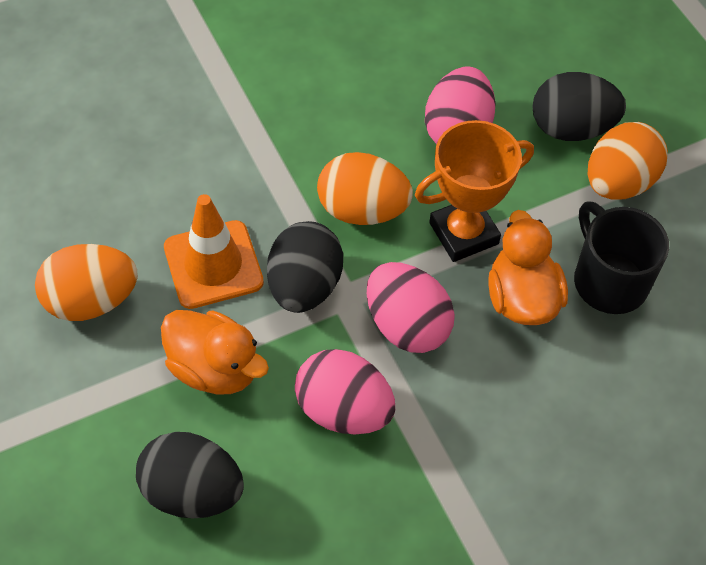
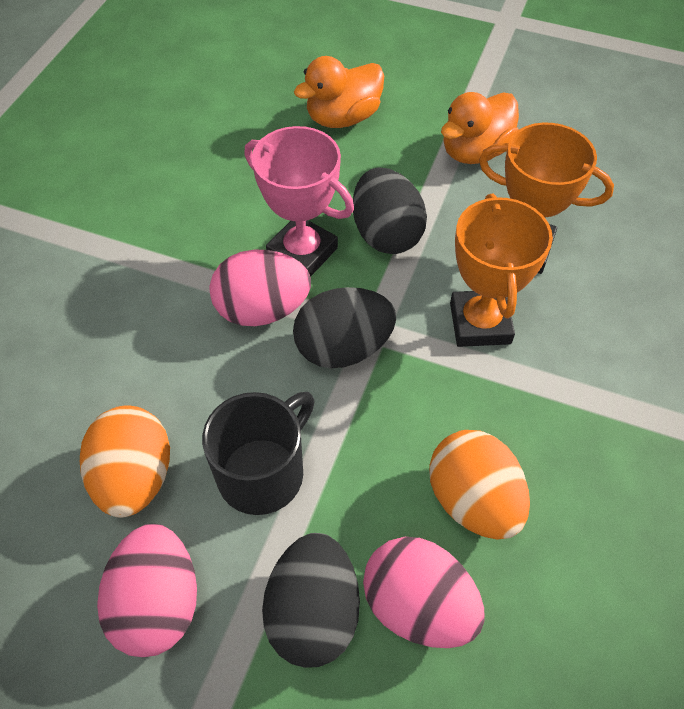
orange egg: 3 -> 2
orange traffic cone: 1 -> 0
orange trophy: 1 -> 2
pink trophy: 0 -> 1

